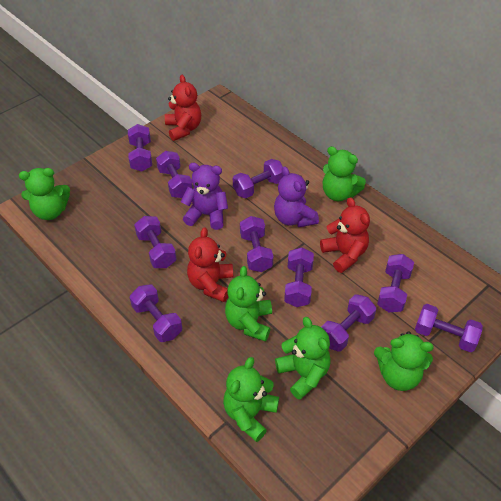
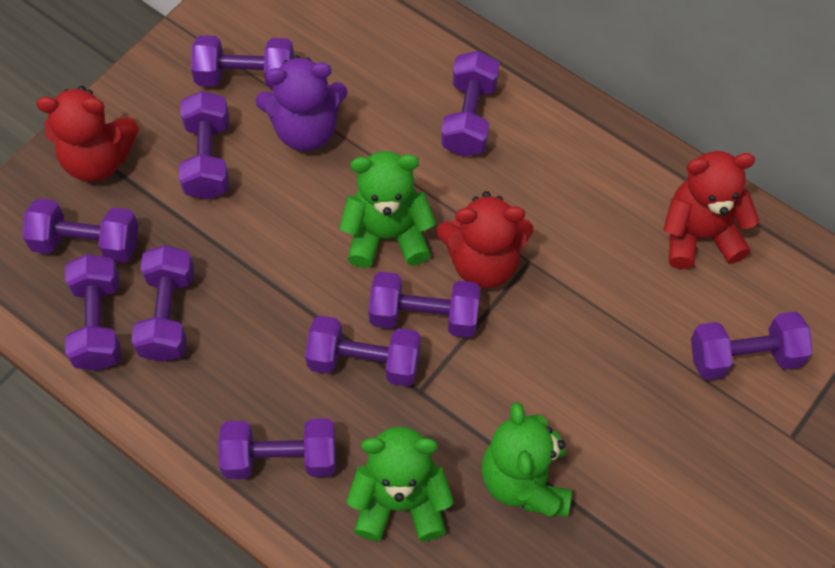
green teddy bear: 6 -> 3
purple teddy bear: 2 -> 1

